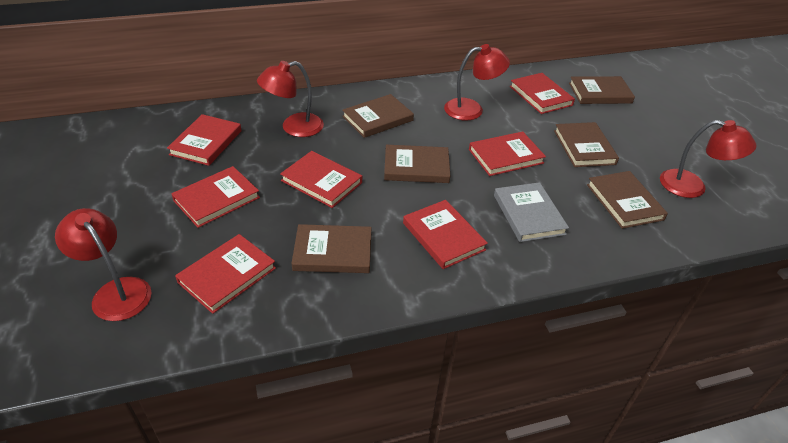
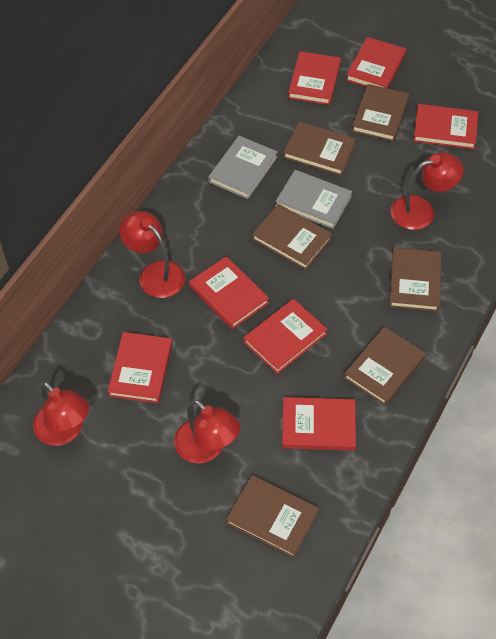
grey book: 1 -> 2

